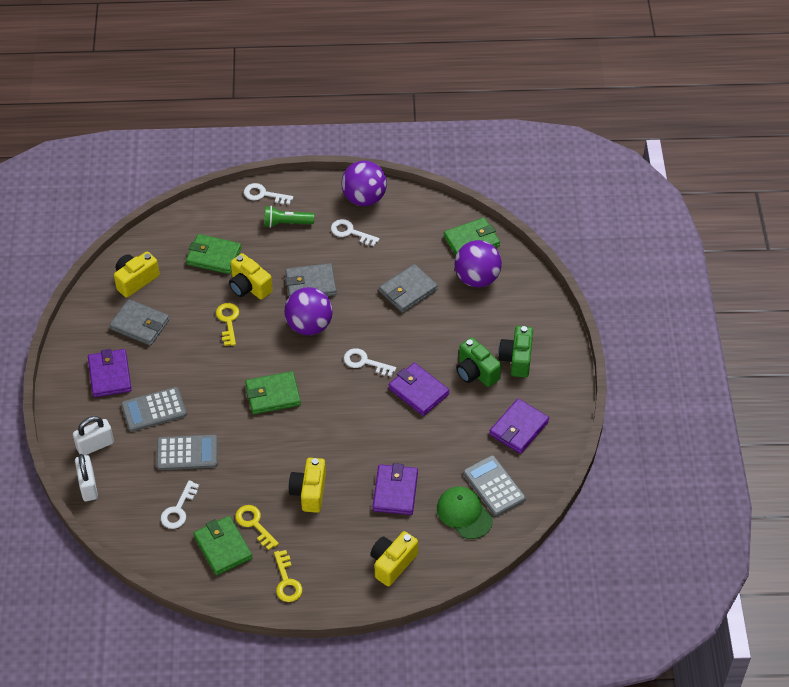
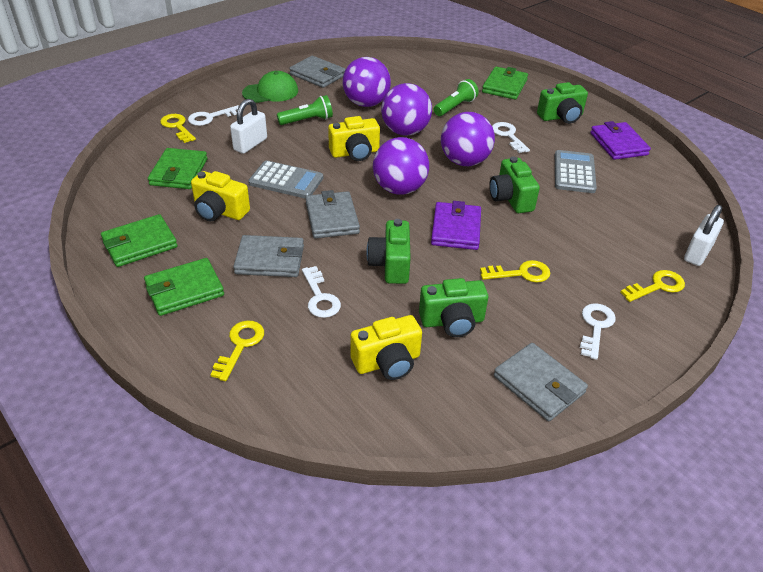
green camera: 2 -> 4
green flashlight: 1 -> 2
grey calculator: 3 -> 2
grey wallet: 3 -> 4
purple ball: 3 -> 4
purple wallet: 4 -> 2
yellow camera: 4 -> 3
yellow key: 3 -> 4

